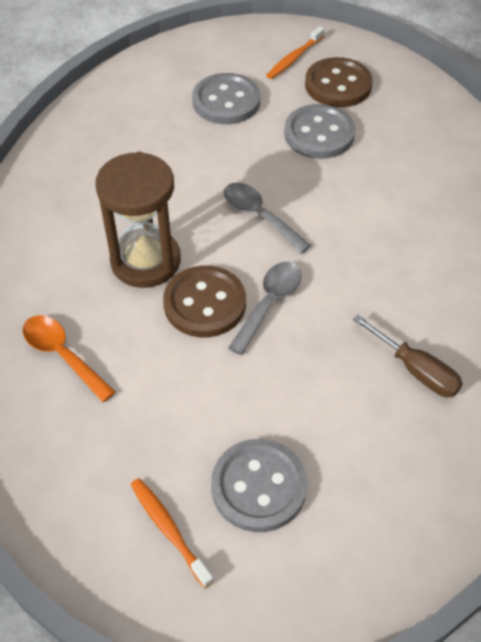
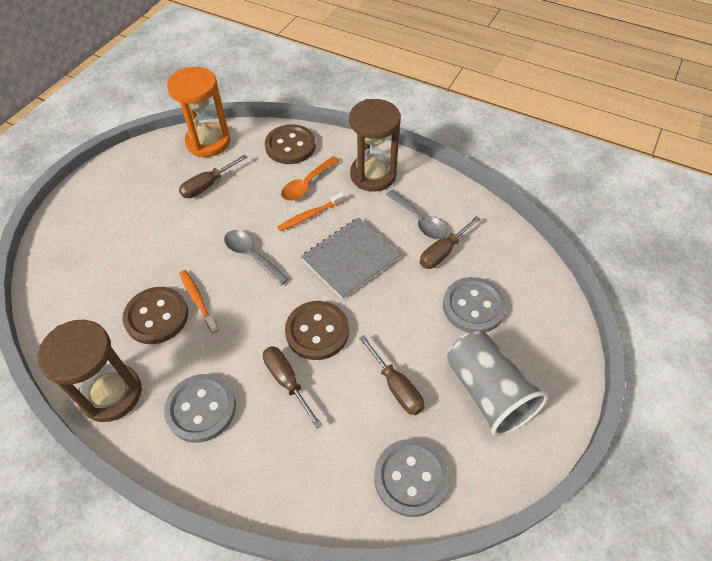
brown button: 2 -> 3
brown hourglass: 1 -> 2
brown screwdriver: 1 -> 4
grey cup: 0 -> 1
grey notebook: 0 -> 1
orange hourglass: 0 -> 1

